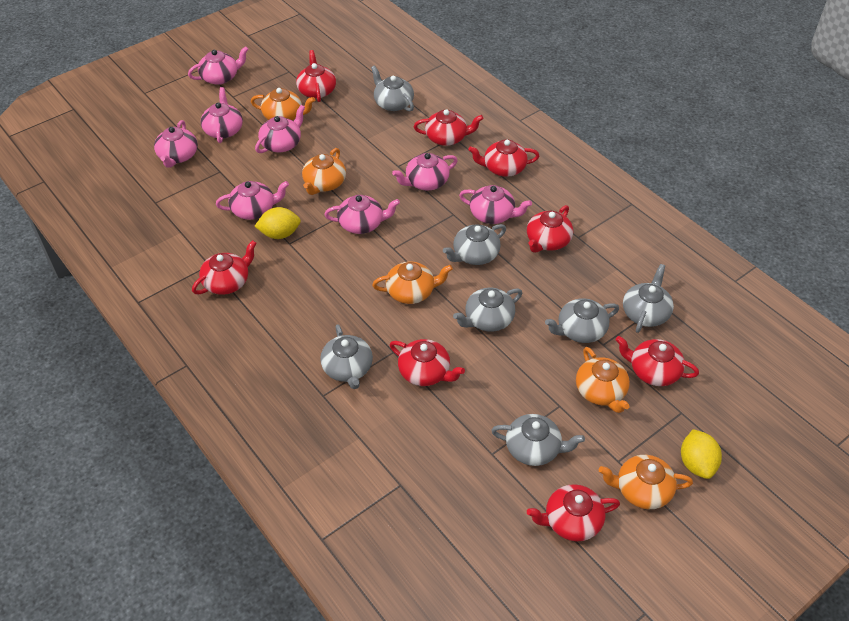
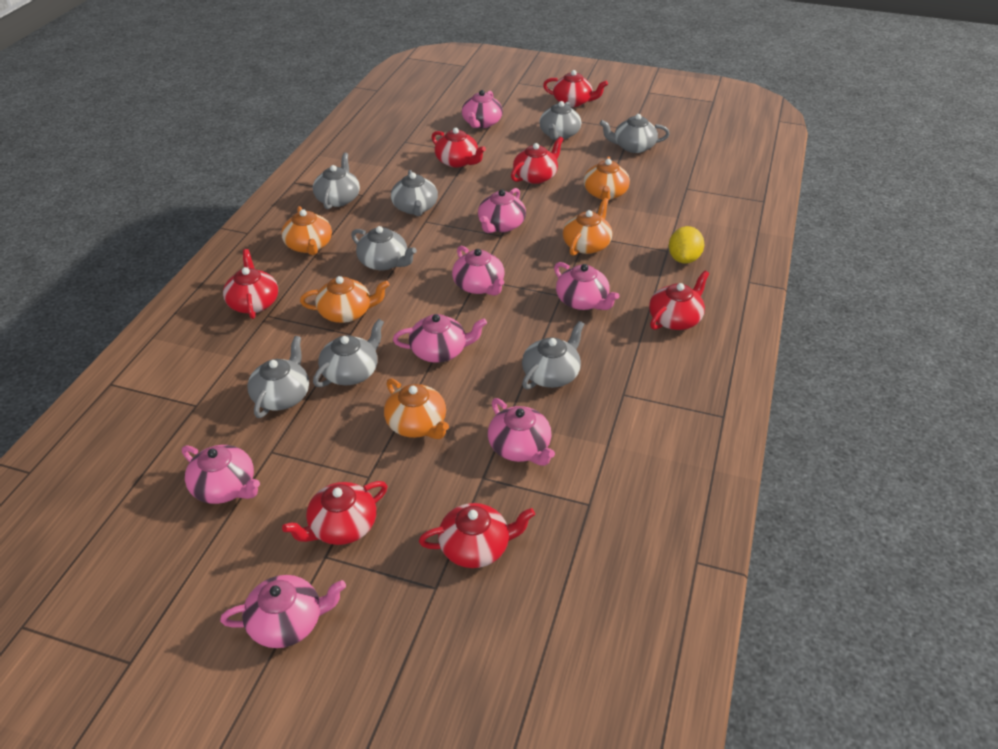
grey teapot: 7 -> 8
red teapot: 8 -> 7
yellow lemon: 2 -> 1

